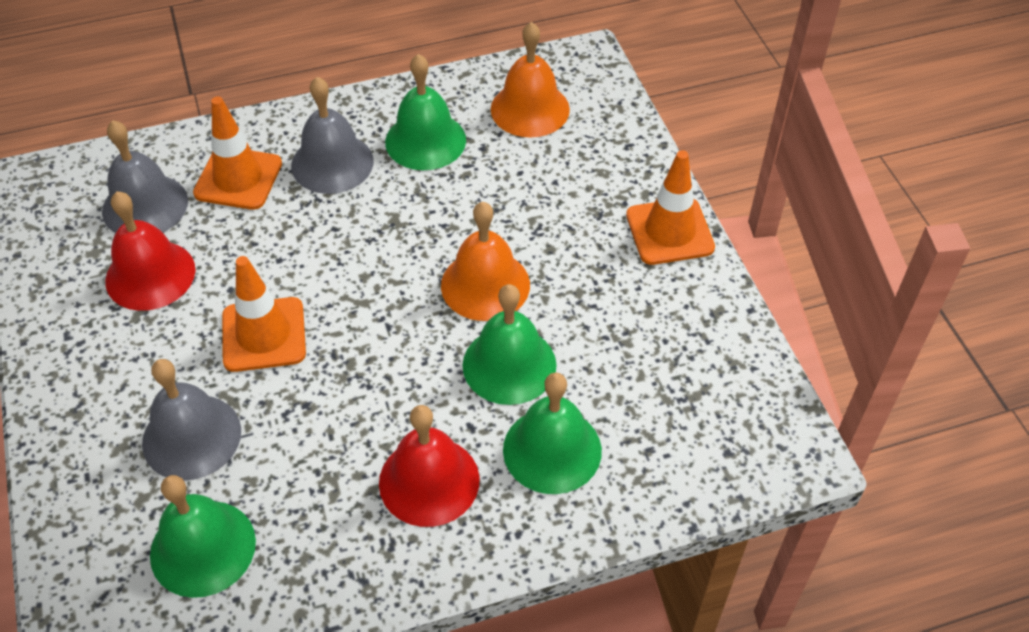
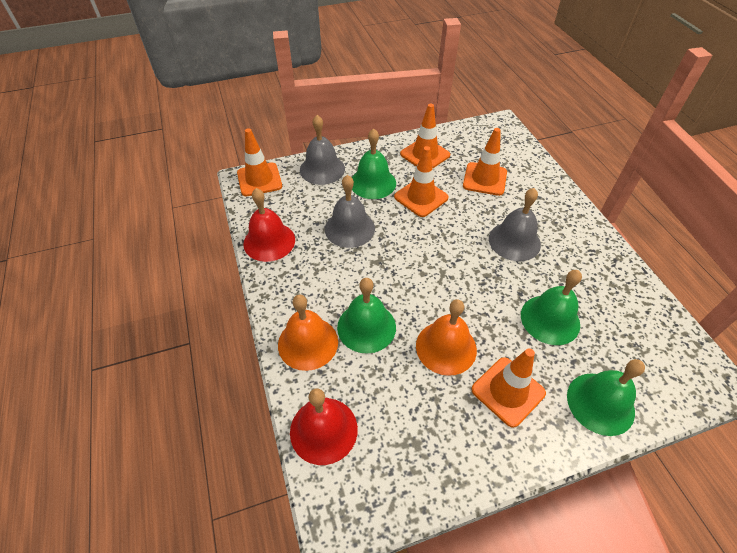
orange traffic cone: 3 -> 5

